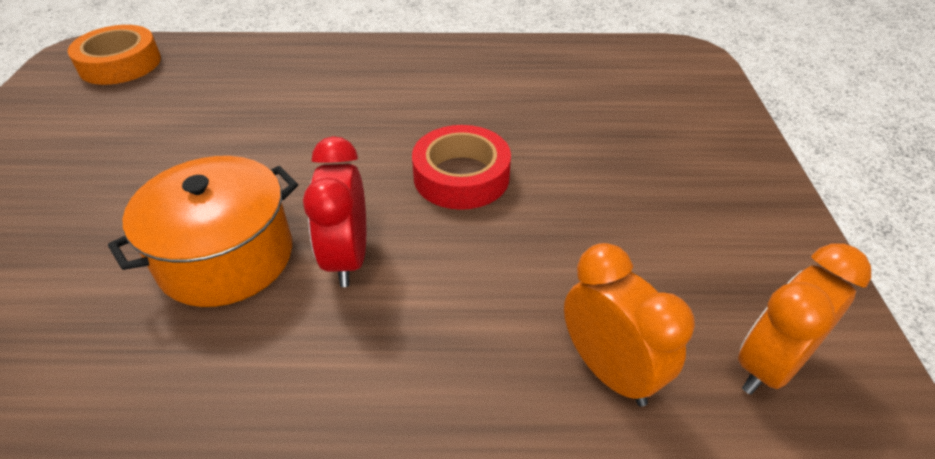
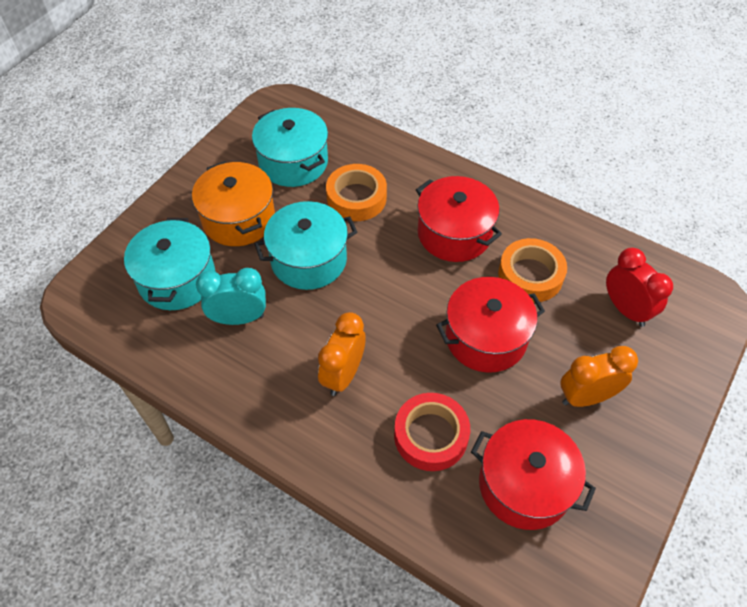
orange tape: 1 -> 2
red pot: 0 -> 3
turquoise clock: 0 -> 1
turquoise pot: 0 -> 3

